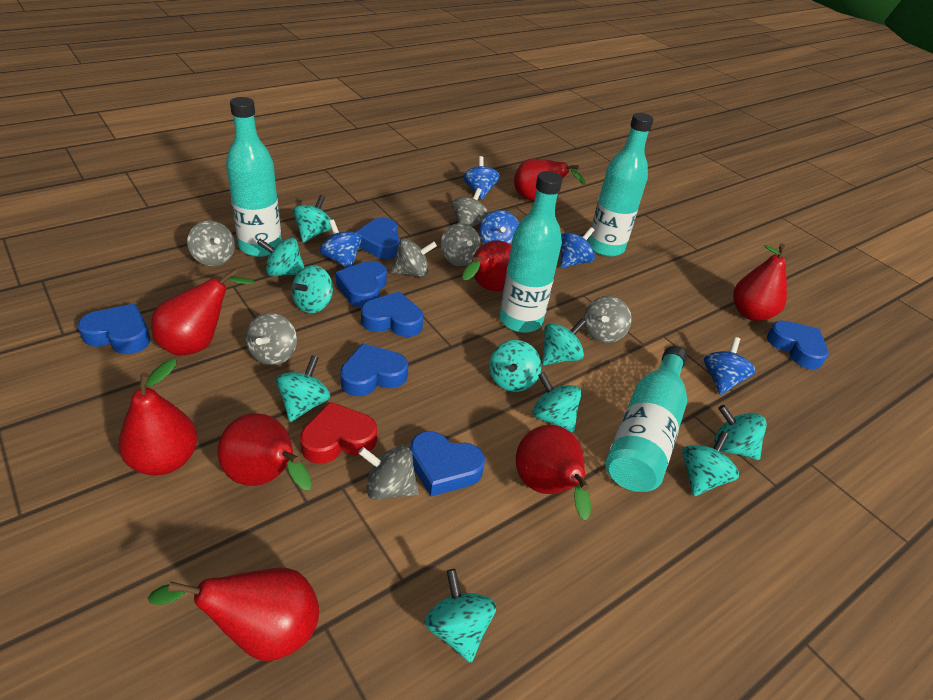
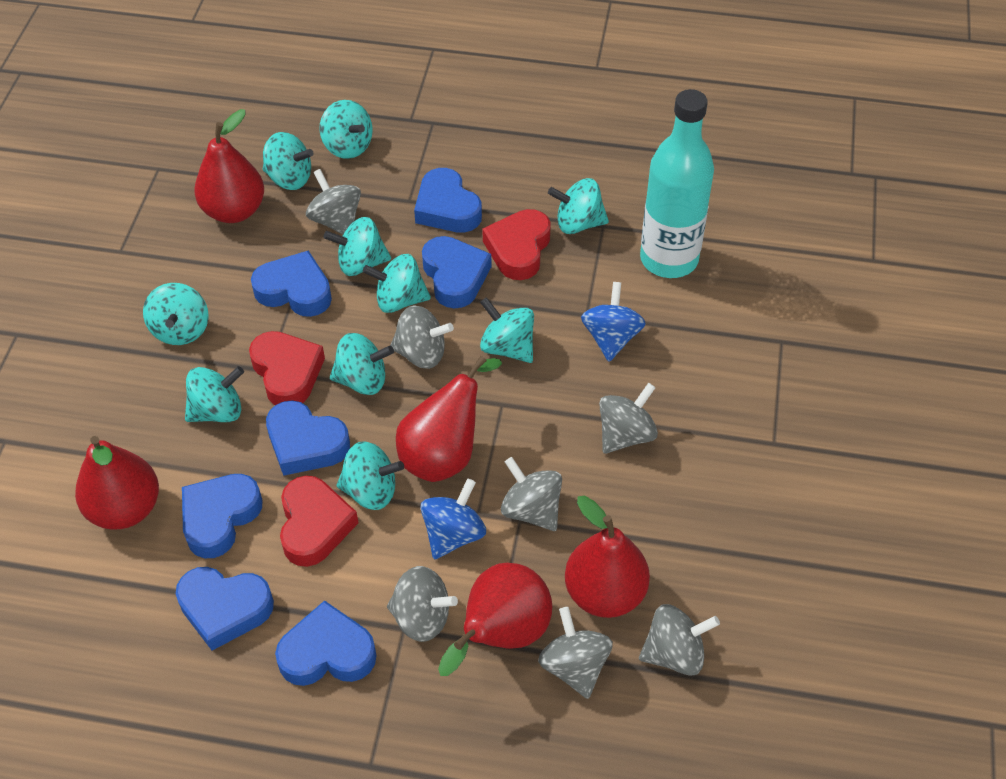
blue spinning top: 5 -> 2
red heart: 1 -> 3
red pear: 8 -> 5
turquoise bottle: 4 -> 1

